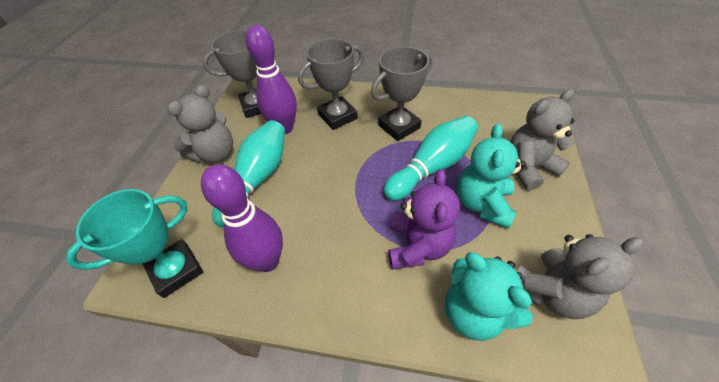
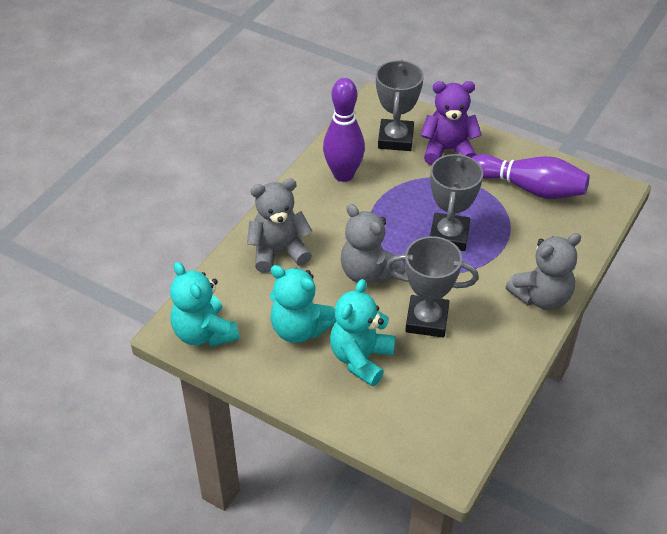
turquoise bowling pin: 2 -> 0
turquoise teddy bear: 2 -> 3
turquoise trophy: 1 -> 0

